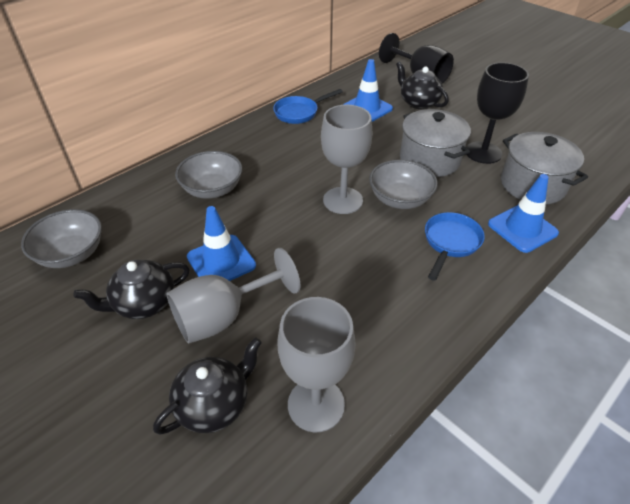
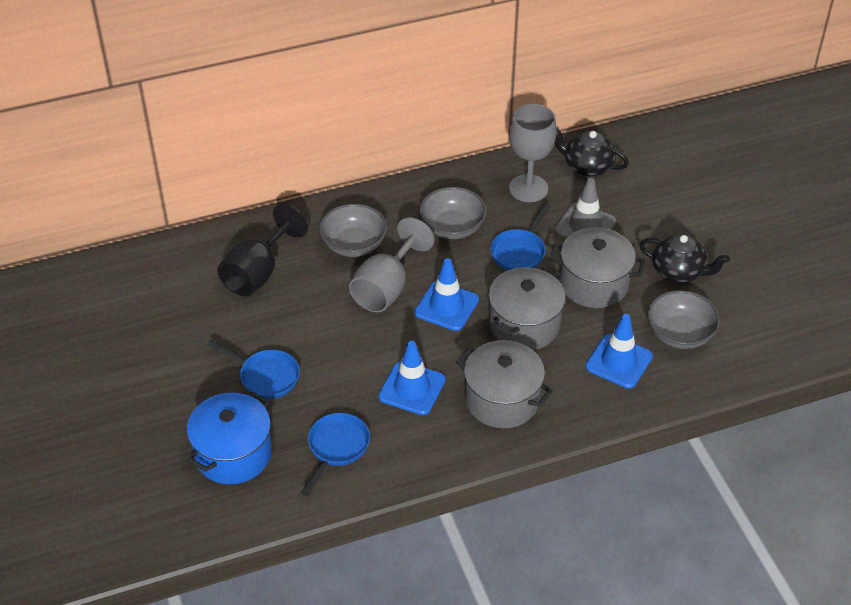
black goblet: 2 -> 1
black teapot: 3 -> 2
blue pan: 2 -> 3
blue pot: 0 -> 1
grey goblet: 3 -> 2
grey pot: 2 -> 3
grey traffic cone: 0 -> 1

